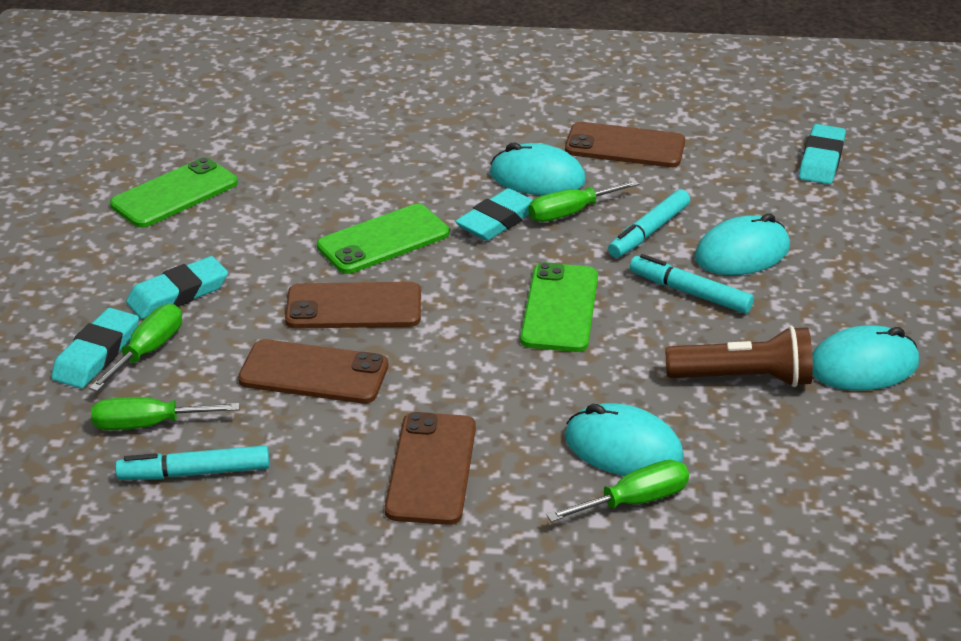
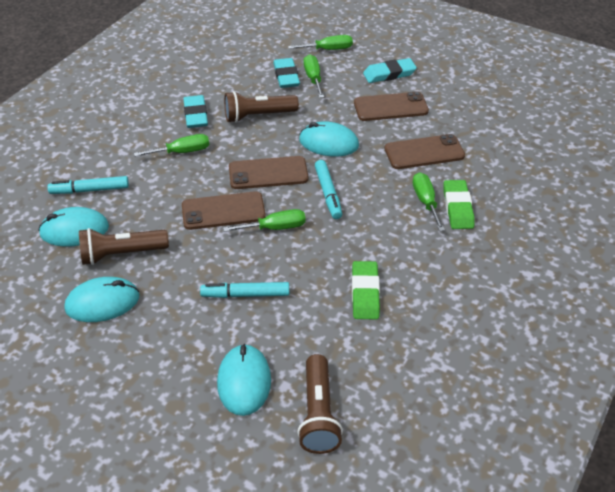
brown flashlight: 1 -> 3
green eraser: 0 -> 2
green phone: 3 -> 0
green screwdriver: 4 -> 5
turquoise eraser: 4 -> 3

